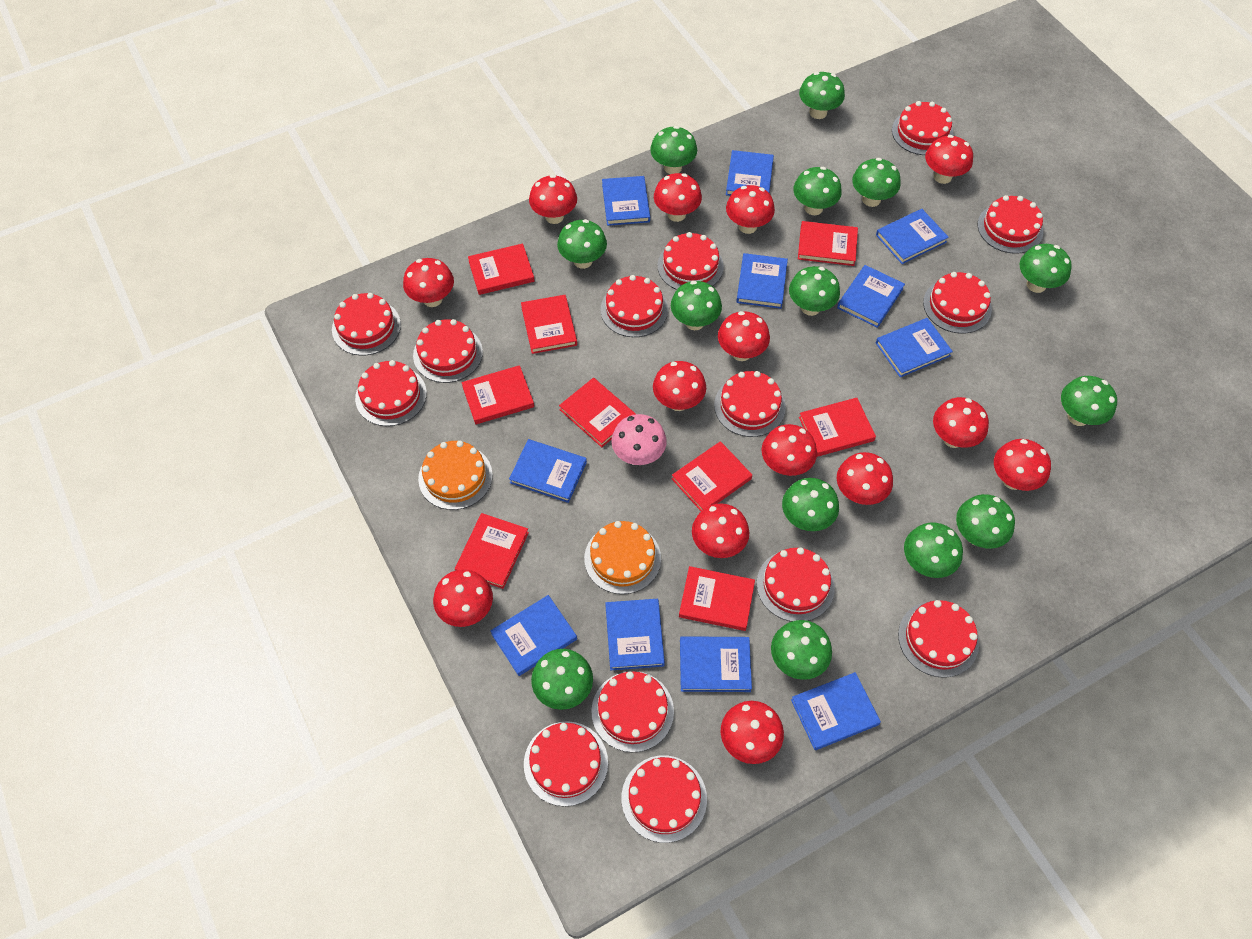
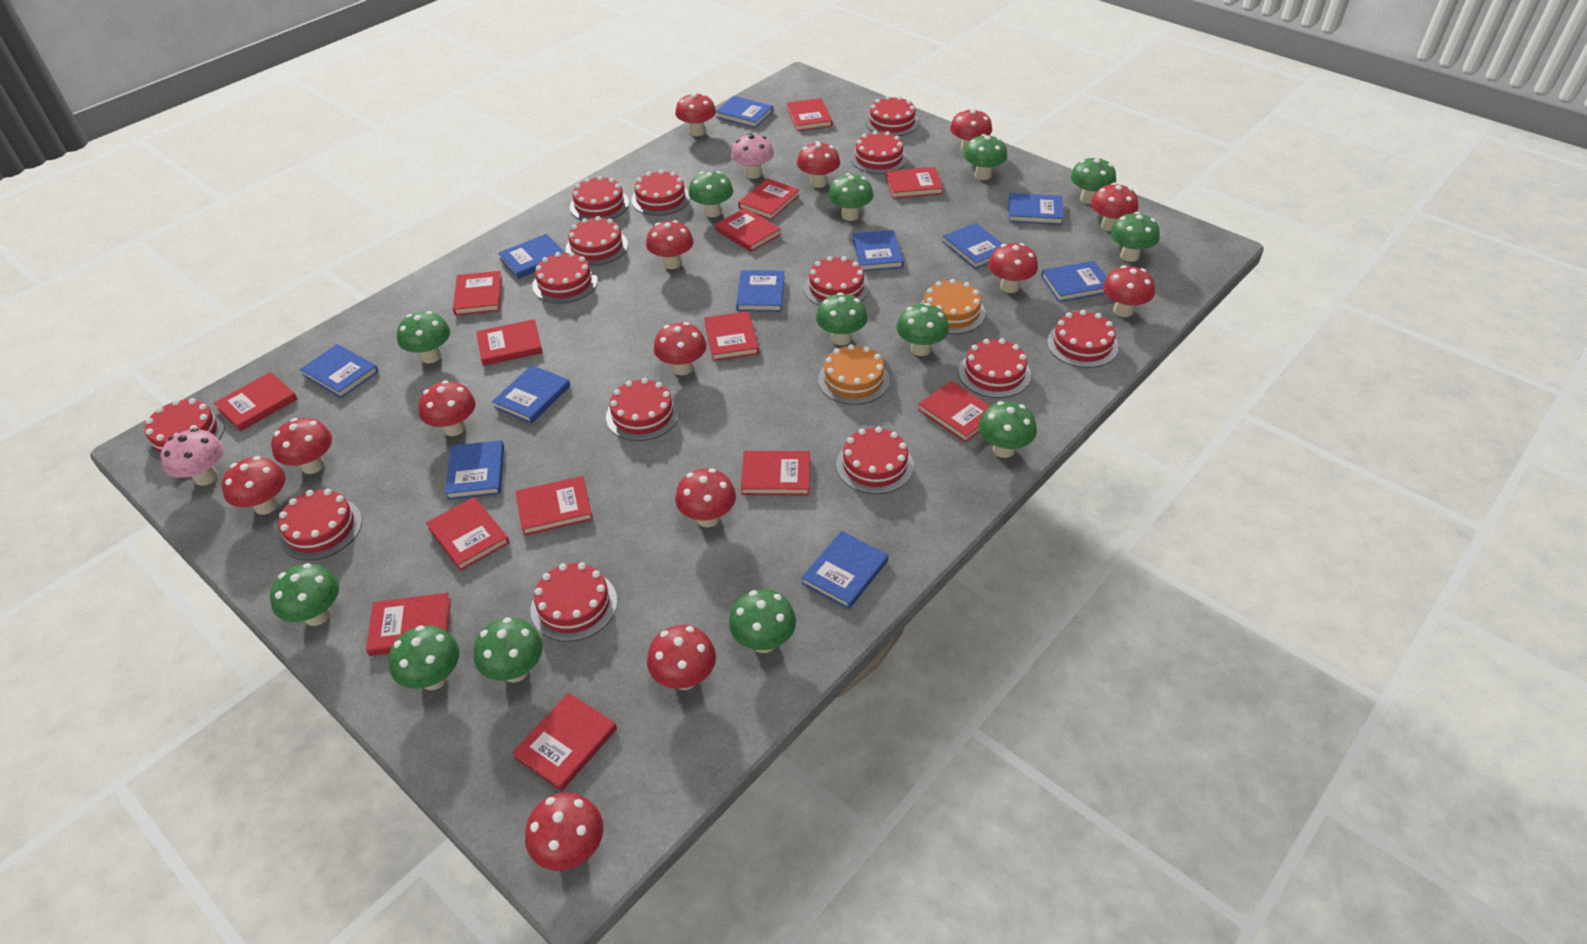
green mushroom: 14 -> 13
pink mushroom: 1 -> 2
red book: 9 -> 14

